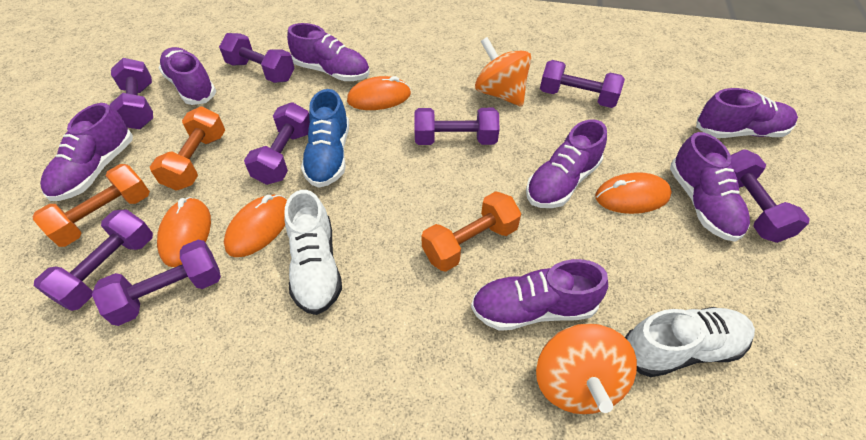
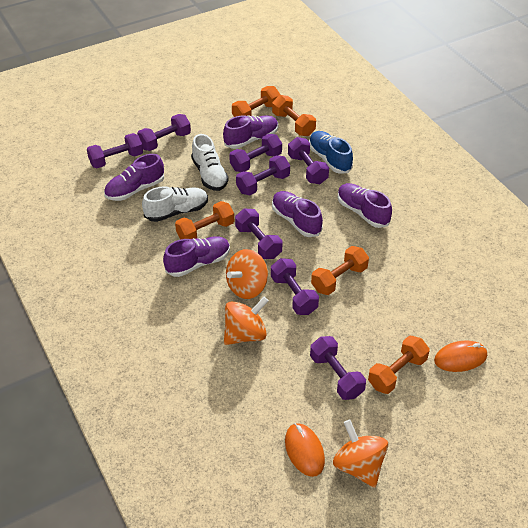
orange dumbbell: 3 -> 5
orange mouse: 4 -> 2
orange spinning top: 2 -> 3
purple shoe: 7 -> 5

